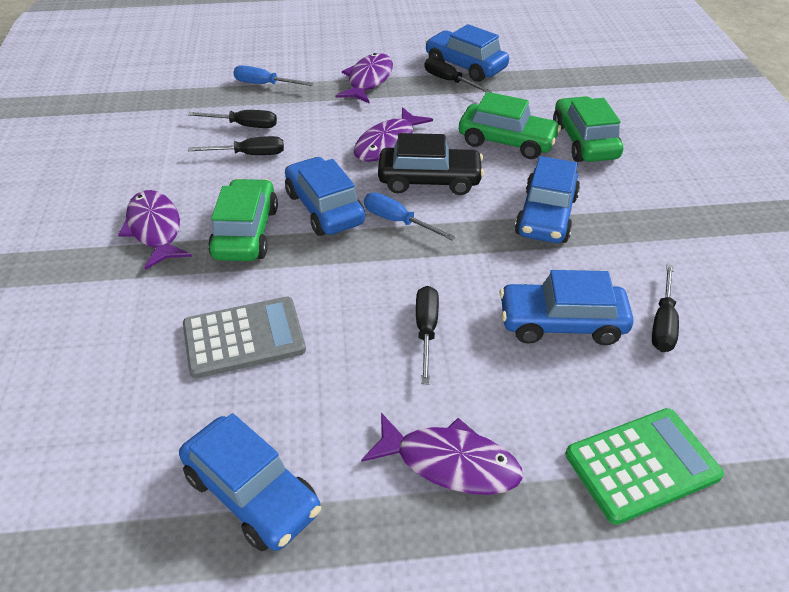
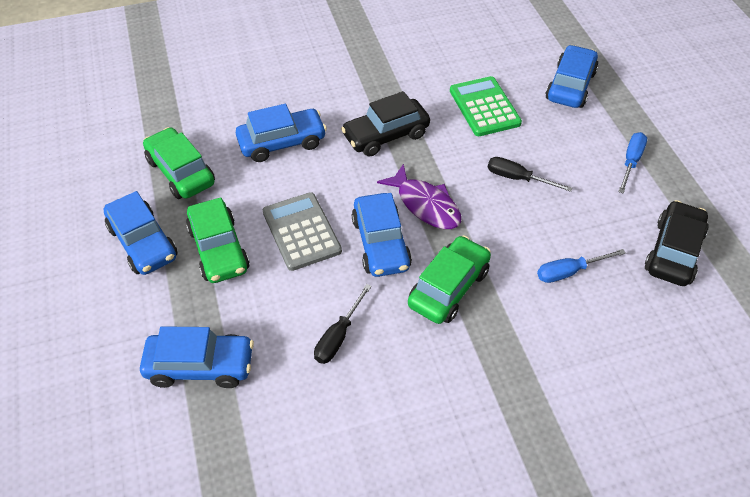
black car: 1 -> 2
black screwdriver: 5 -> 2
purple fish: 4 -> 1

